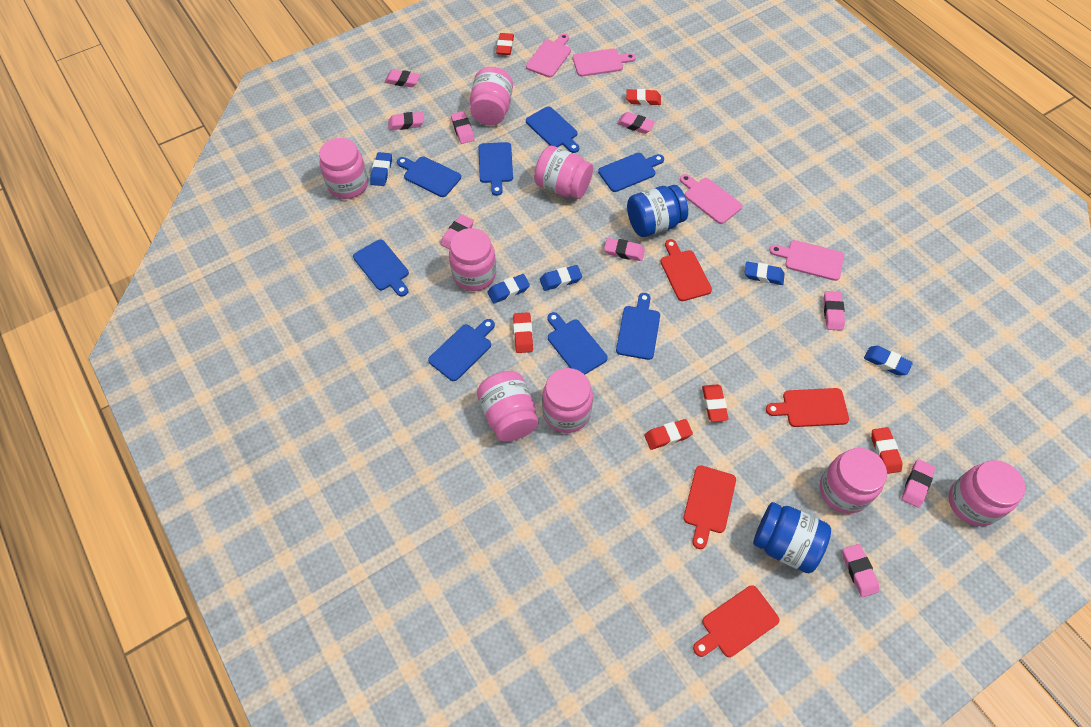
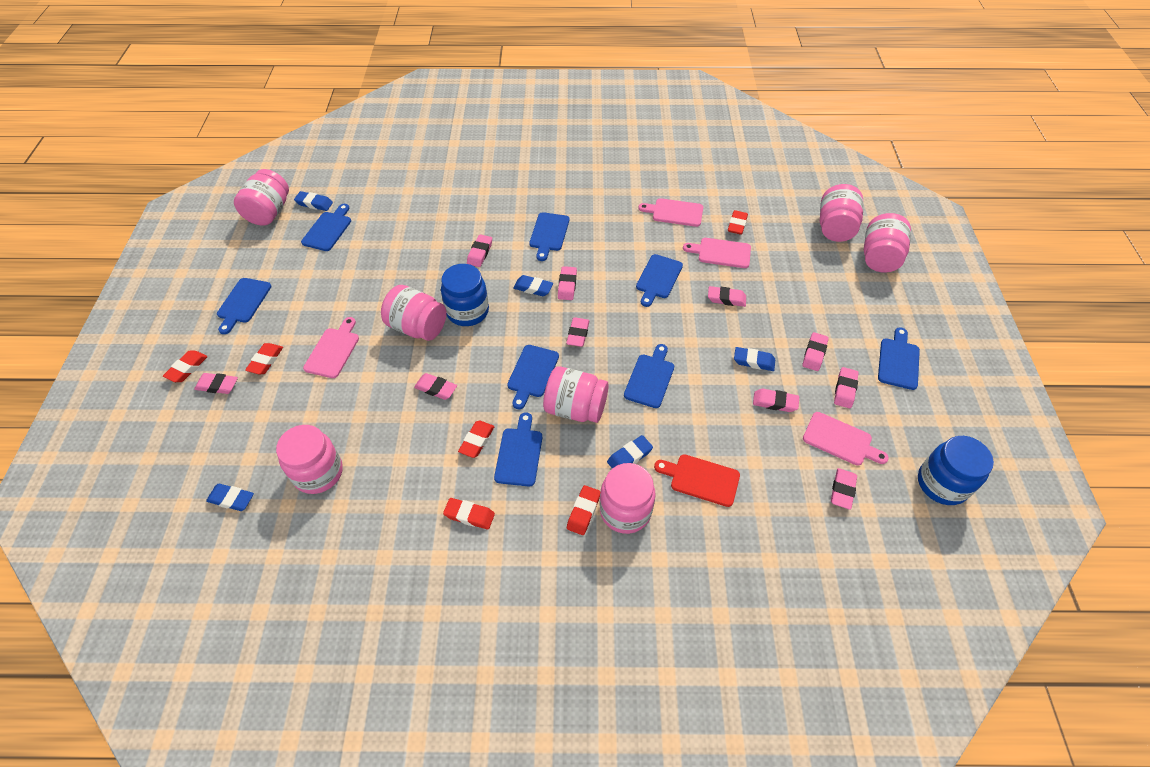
pink eraser: 9 -> 10
pink jar: 8 -> 7
red cutting board: 4 -> 1

